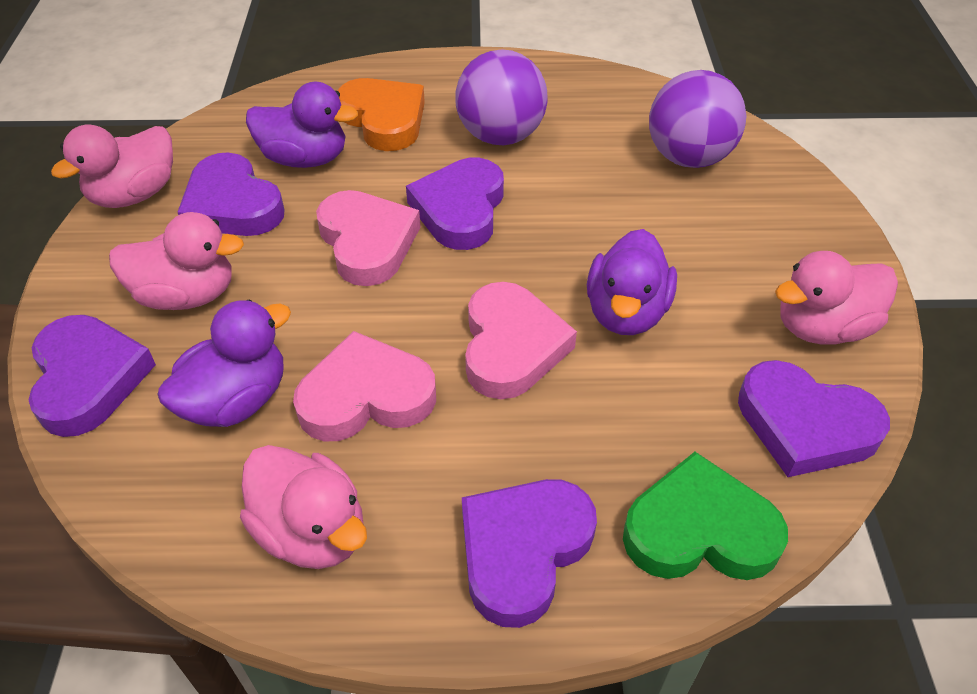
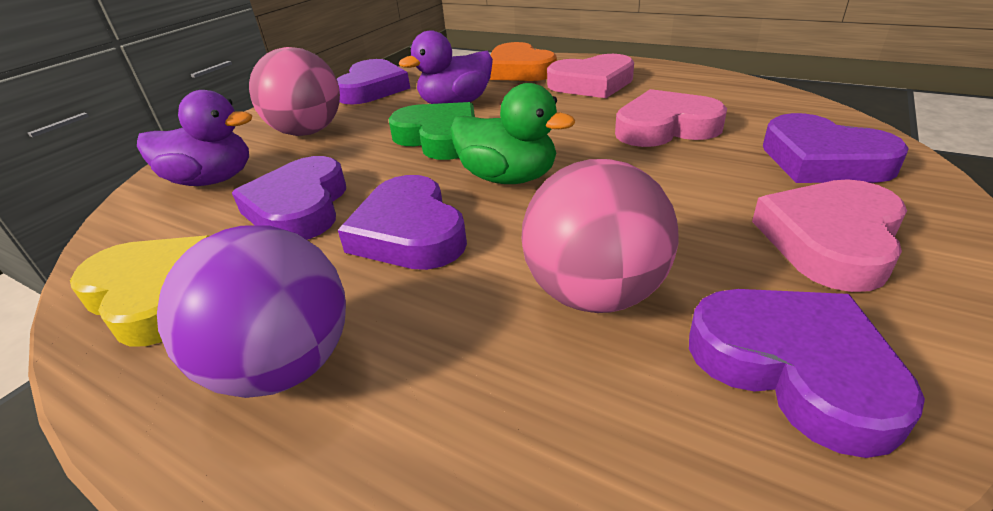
green duck: 0 -> 1
pink ball: 0 -> 2
pink duck: 4 -> 0
purple ball: 2 -> 1
purple duck: 3 -> 2
yellow heart: 0 -> 1

